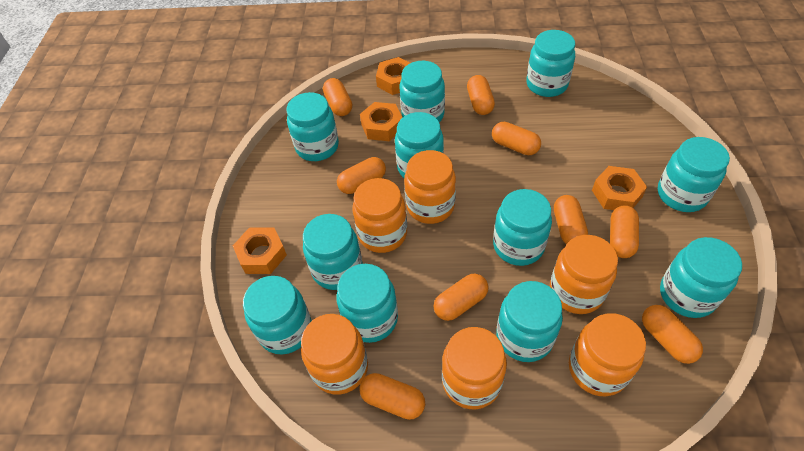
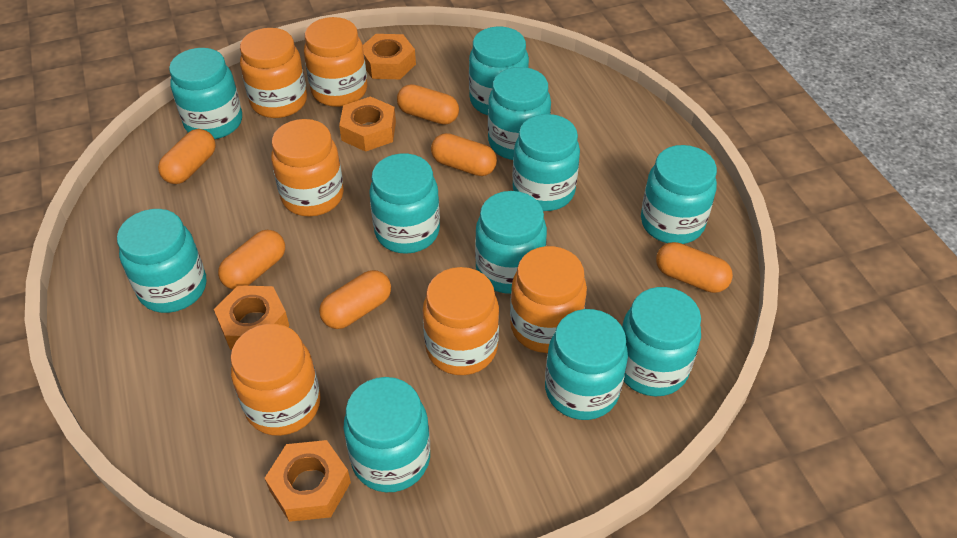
orange capsule: 9 -> 6

